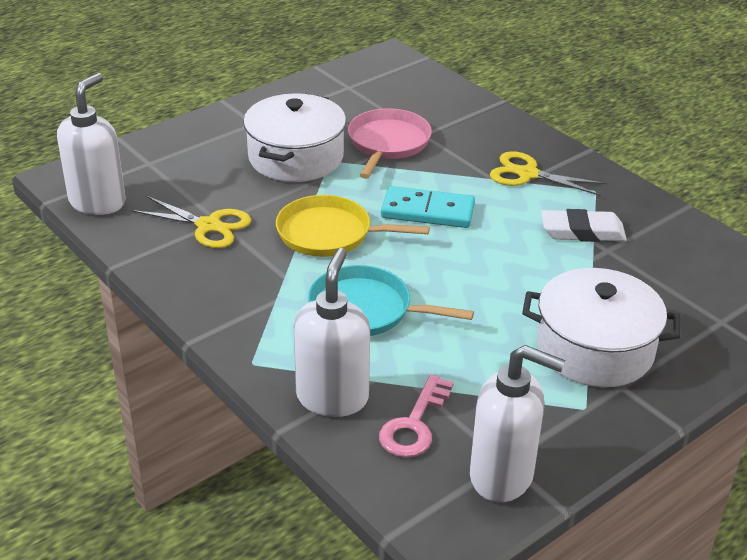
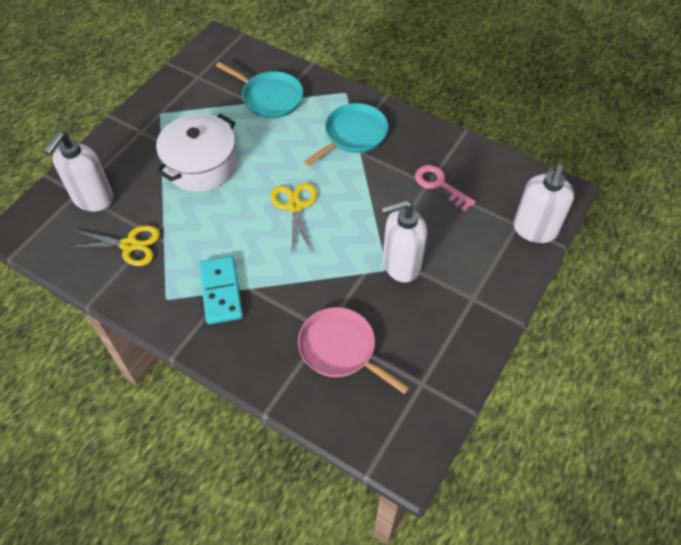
turquoise pan: 1 -> 2
white eraser: 1 -> 0
white pot: 2 -> 1
yellow pan: 1 -> 0

